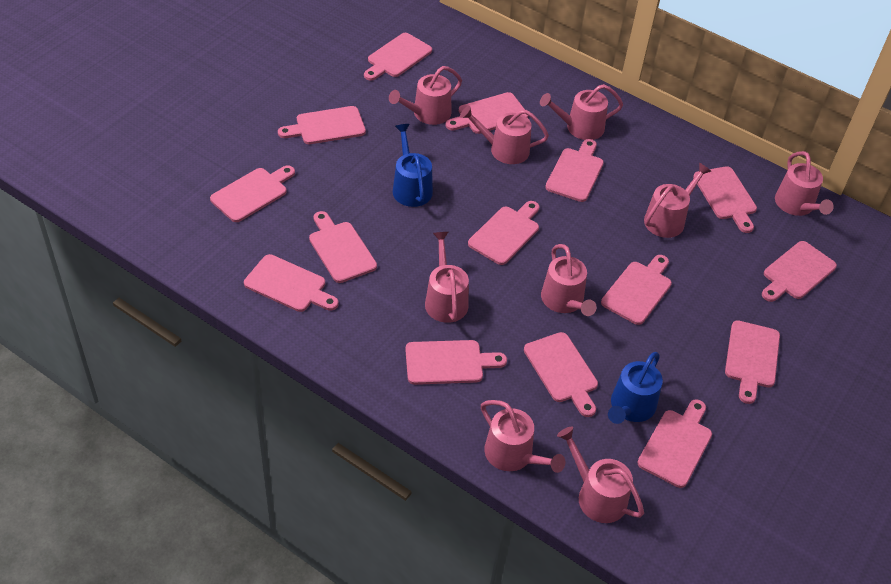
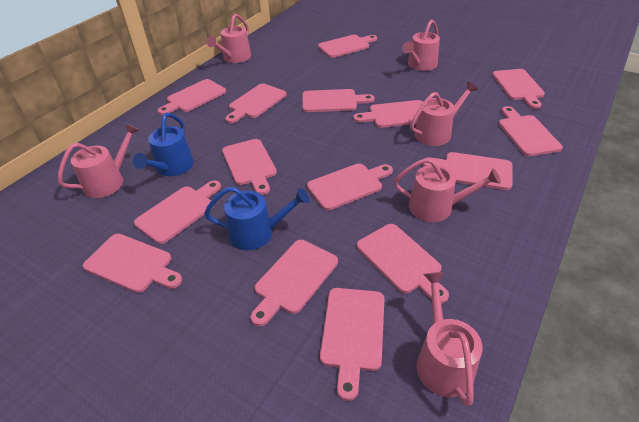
pink watering can: 9 -> 6

